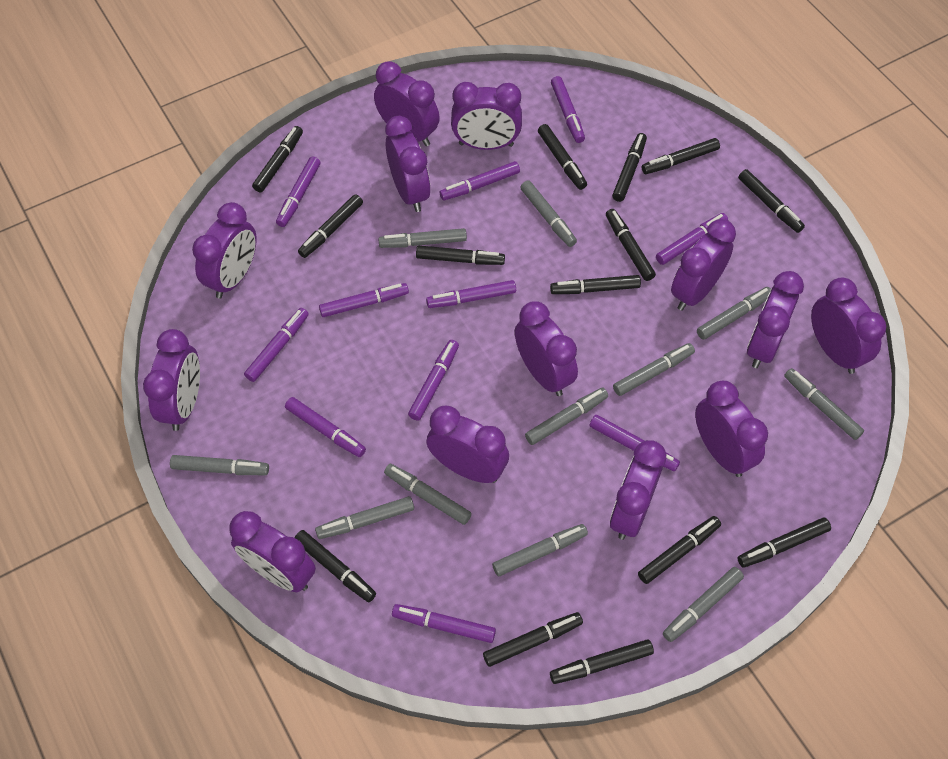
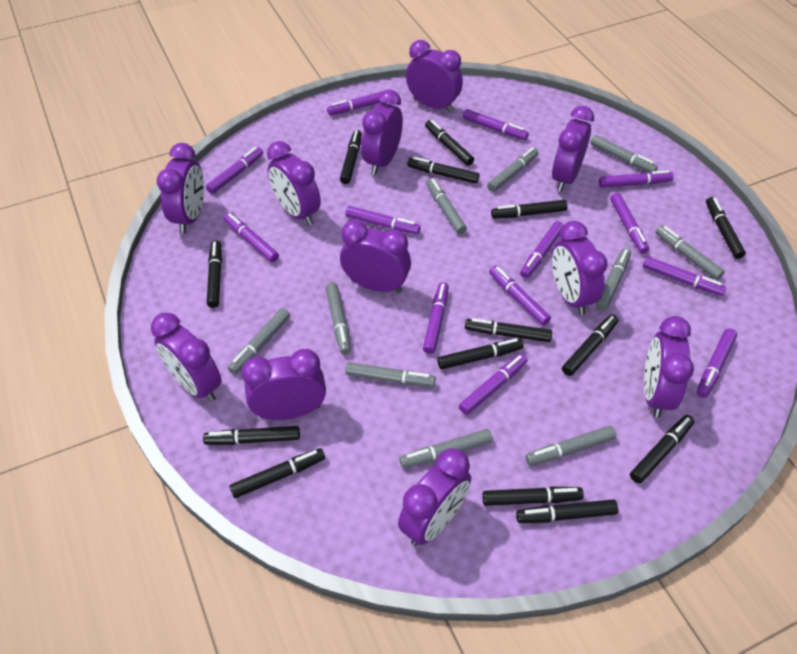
grey marker: 11 -> 10
purple clock: 13 -> 11
purple marker: 11 -> 13

